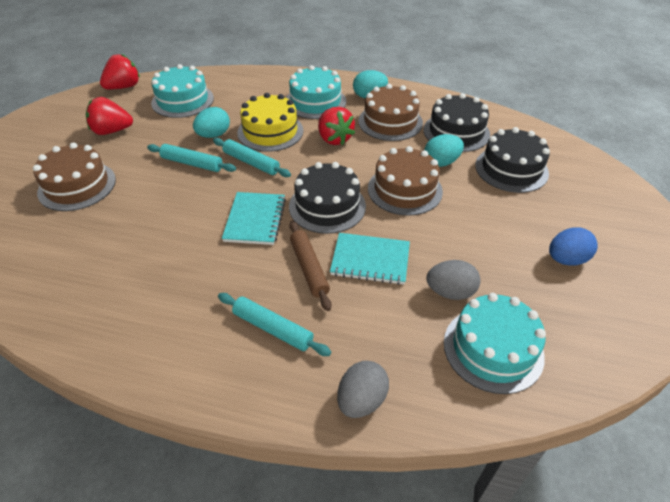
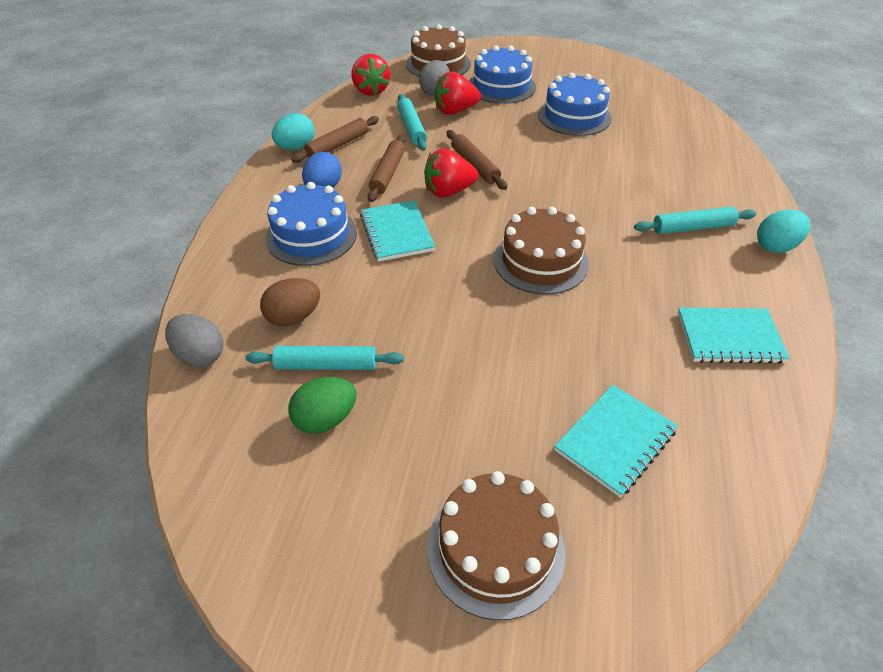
black cake: 3 -> 0
blue cake: 0 -> 3
brown egg: 0 -> 1
brown rolling pin: 1 -> 3
green egg: 0 -> 1
turquoise cake: 3 -> 0
turquoise egg: 3 -> 2
turquoise notebook: 2 -> 3
yellow cake: 1 -> 0

